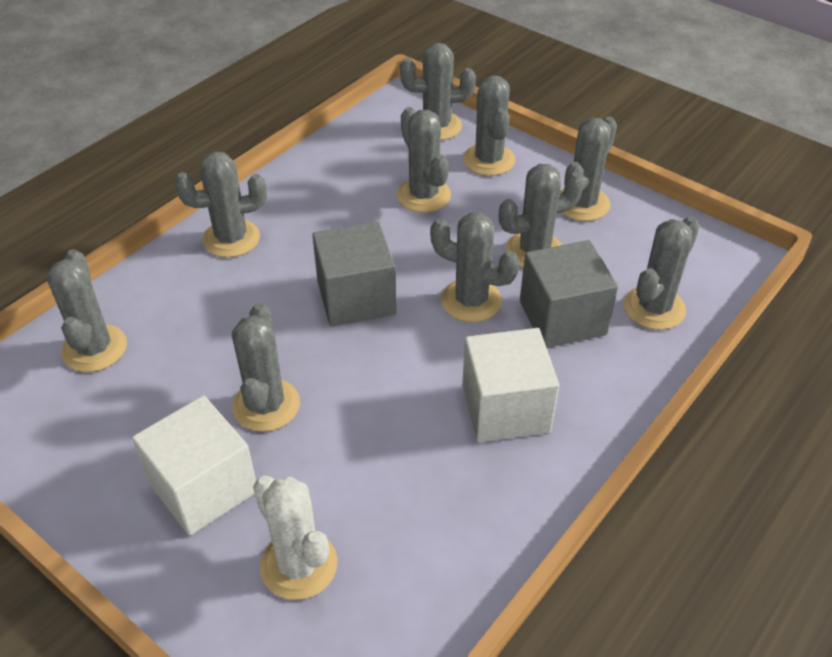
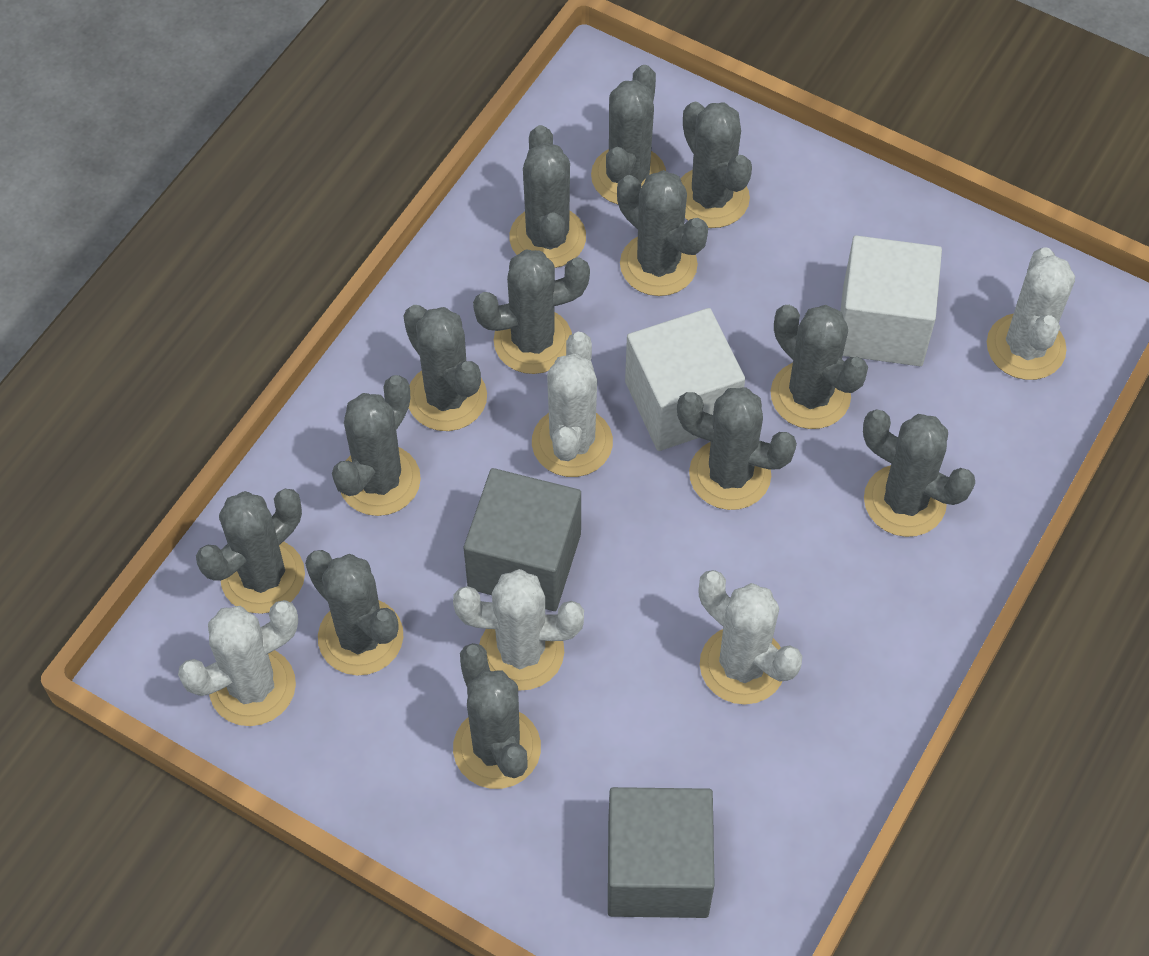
grey cactus: 10 -> 13
white cactus: 1 -> 5

